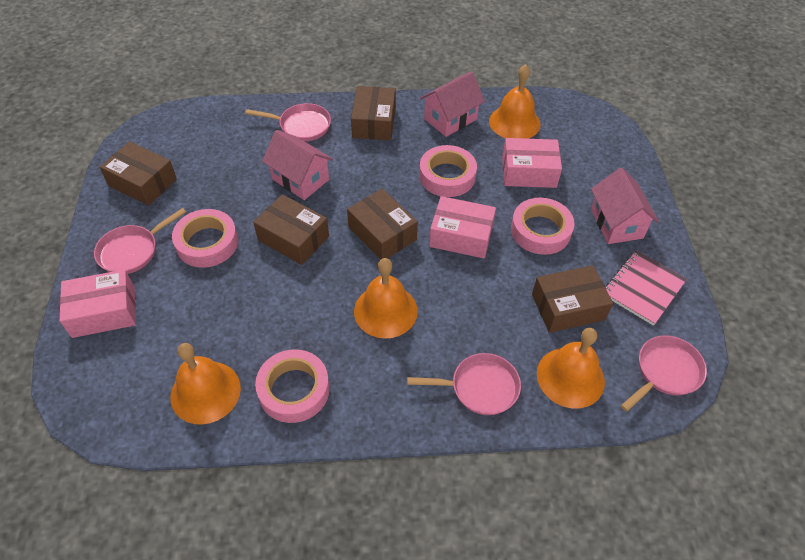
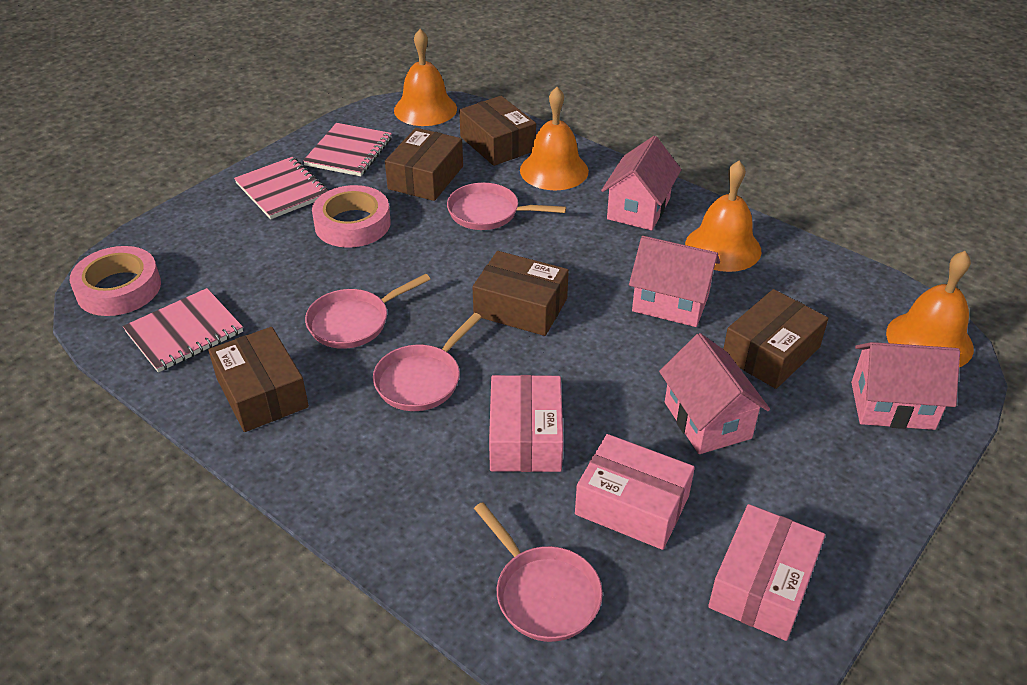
pink house: 3 -> 4
pink notebook: 1 -> 3
pink tape: 4 -> 2

